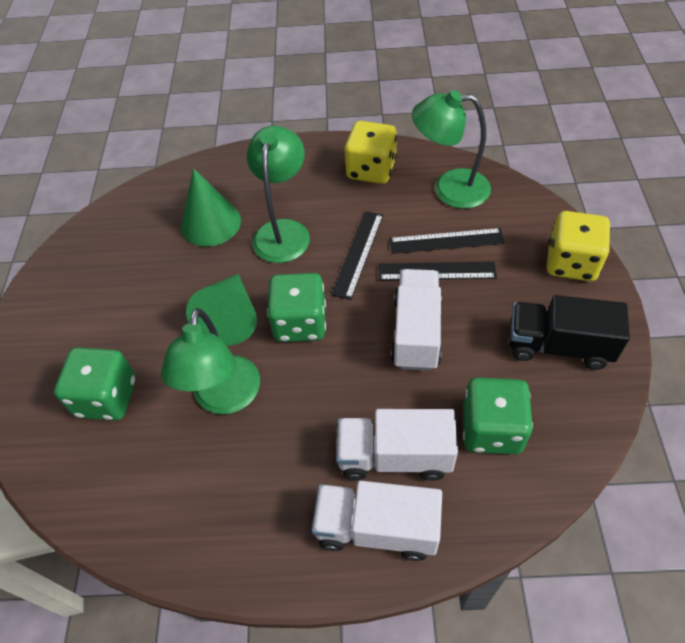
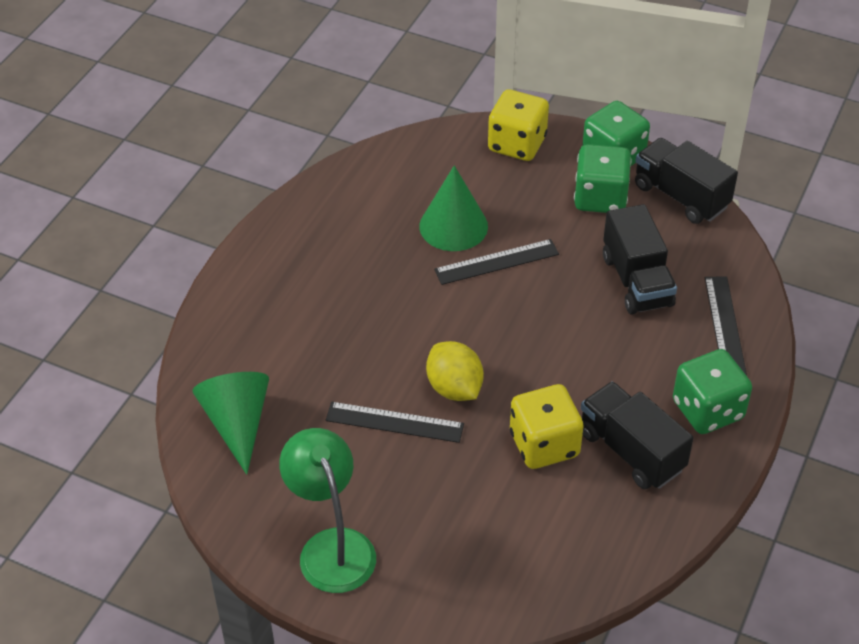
black truck: 1 -> 3
green lamp: 3 -> 1
white truck: 3 -> 0
yellow lemon: 0 -> 1

